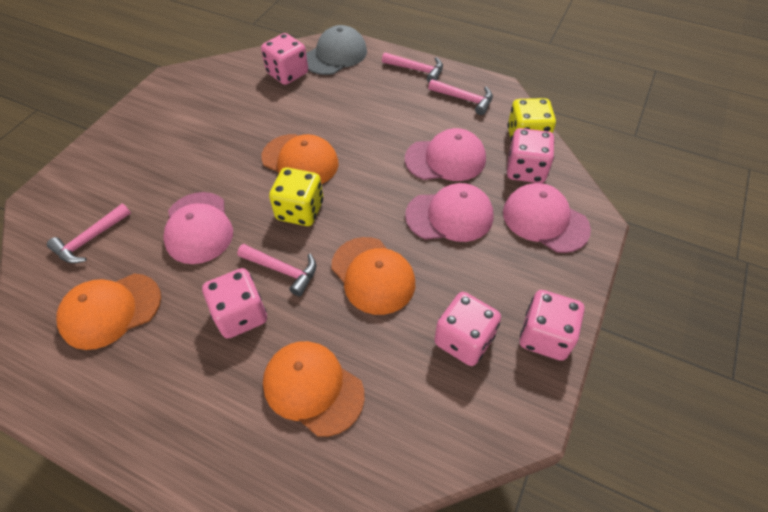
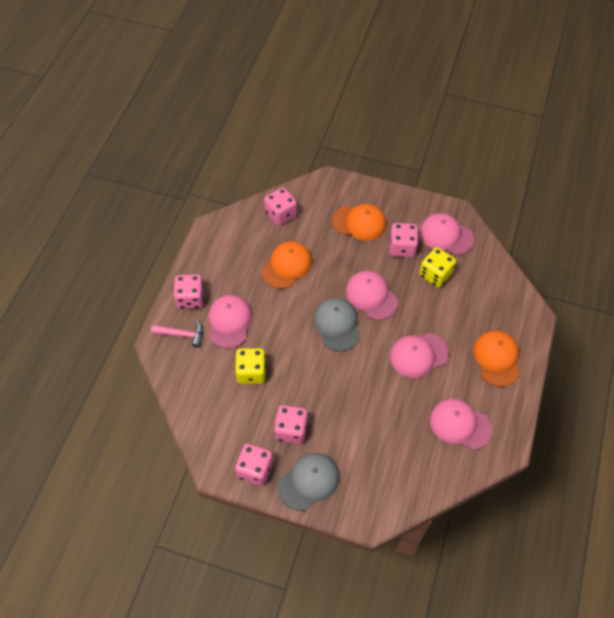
grey cap: 1 -> 2
orange cap: 4 -> 3
pink cap: 4 -> 5
pink hammer: 4 -> 1

